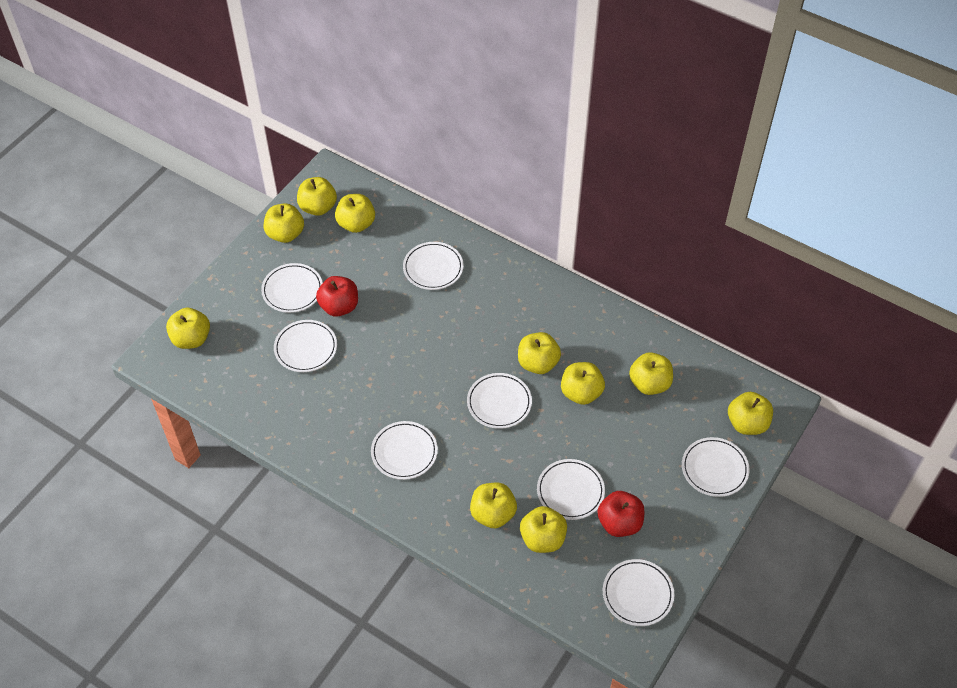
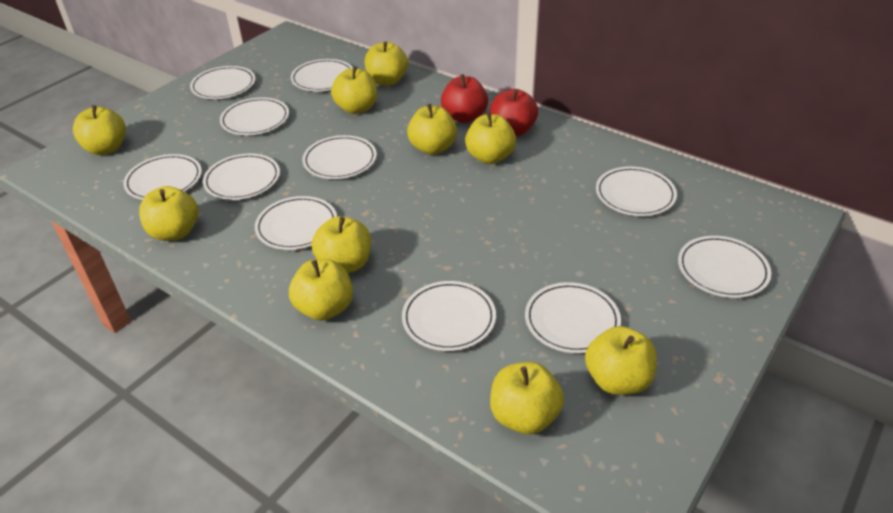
white plate: 8 -> 11

